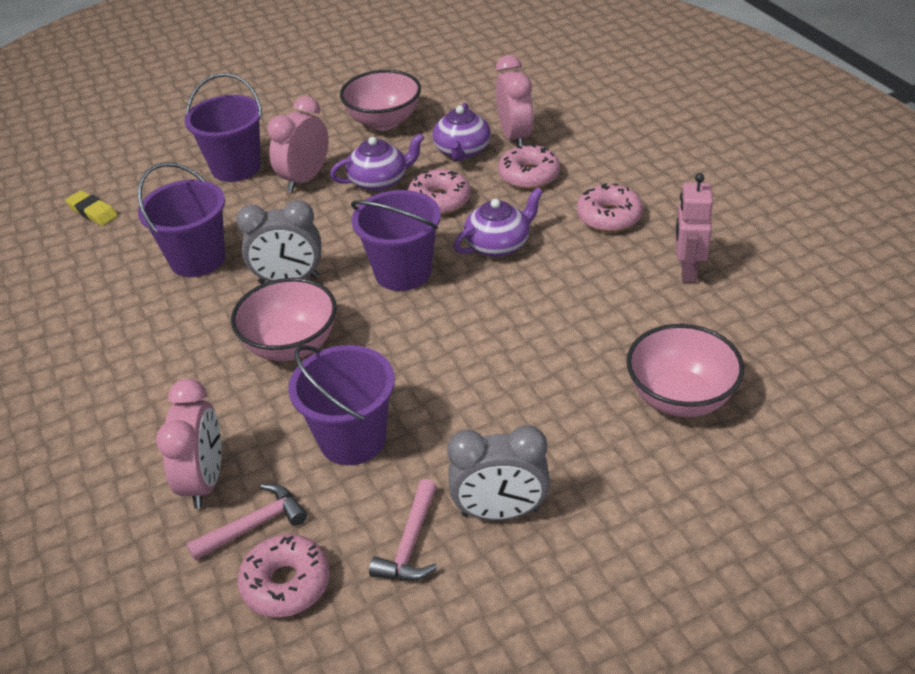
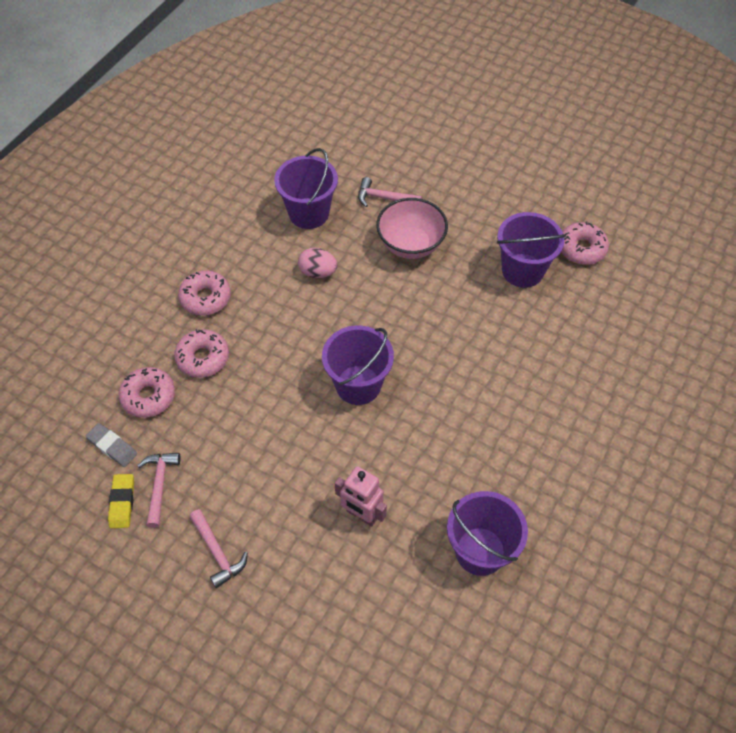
grey clock: 2 -> 0
grey eraser: 0 -> 1
pink bowl: 3 -> 1
pink clock: 3 -> 0
pink egg: 0 -> 1
pink hammer: 2 -> 3
purple teapot: 3 -> 0

